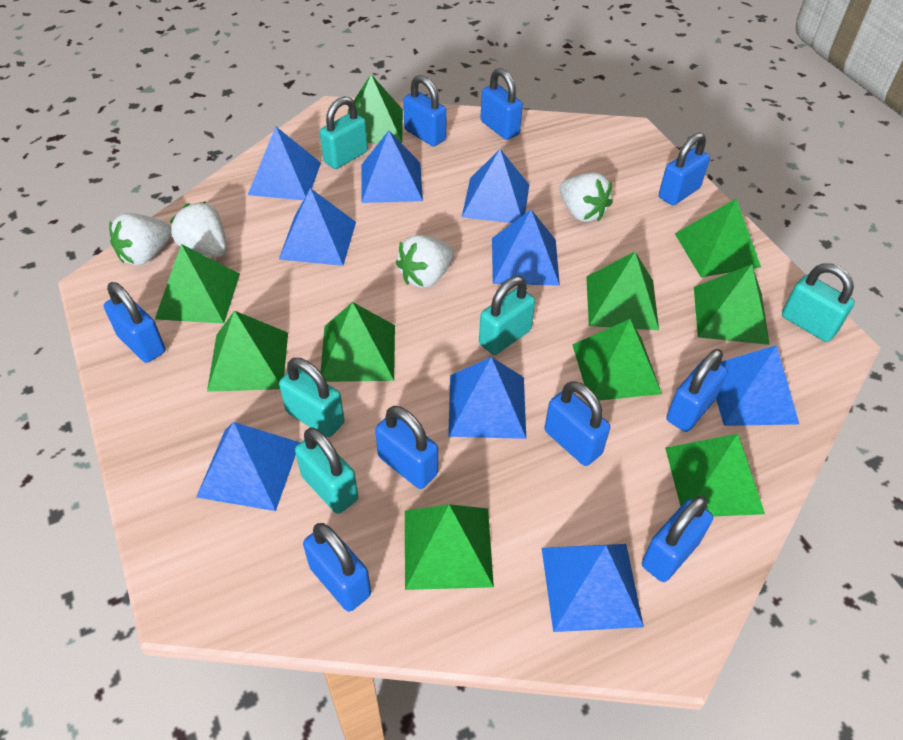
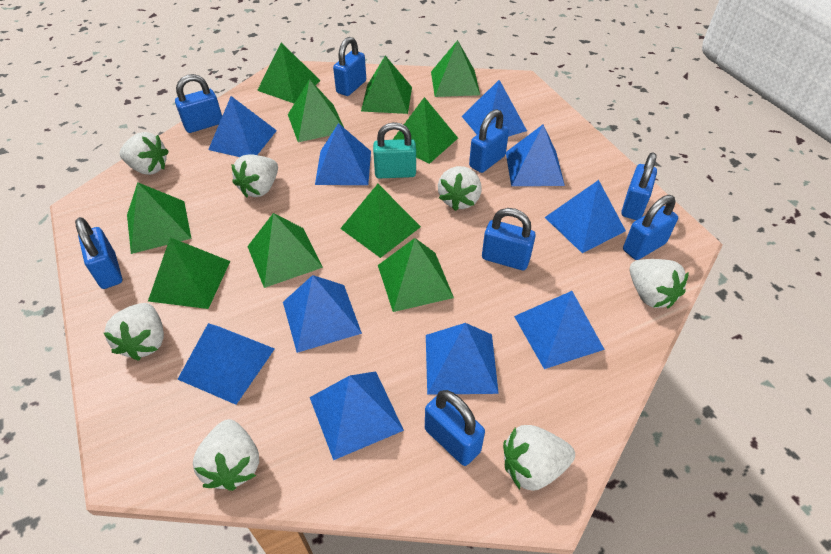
blue padlock: 9 -> 8
blue pyramid: 9 -> 10
turquoise padlock: 5 -> 1
white strawberry: 4 -> 7

